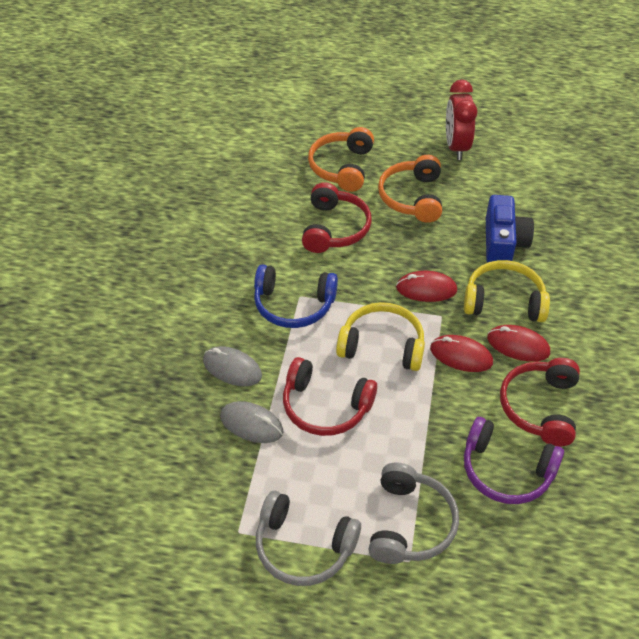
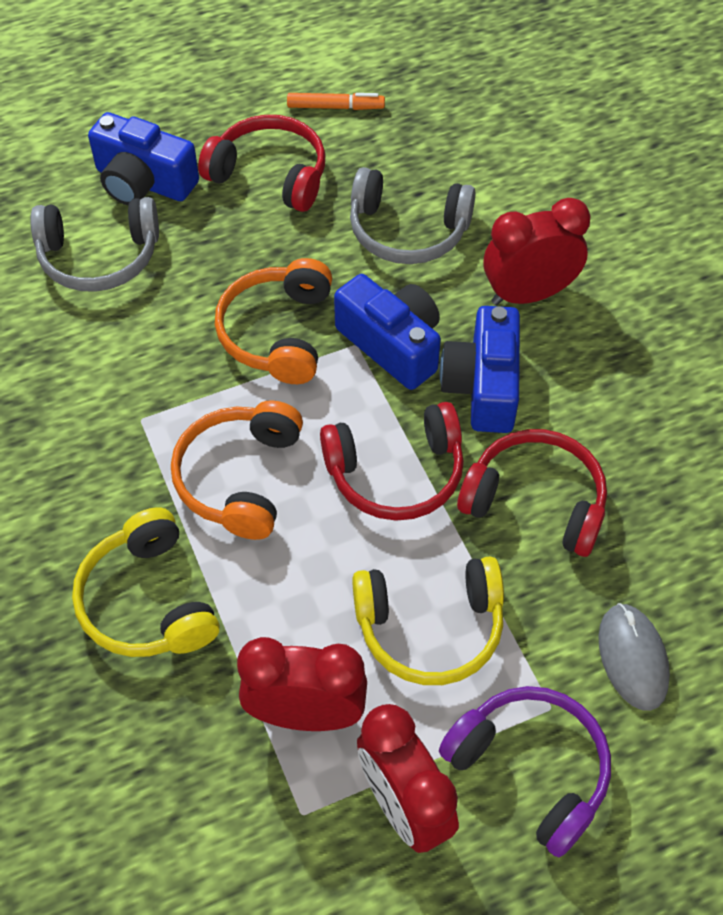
blue camera: 1 -> 3
blue headphones: 1 -> 0
grey mouse: 2 -> 1
orange marker: 0 -> 1
red clock: 1 -> 3
red mouse: 3 -> 0

